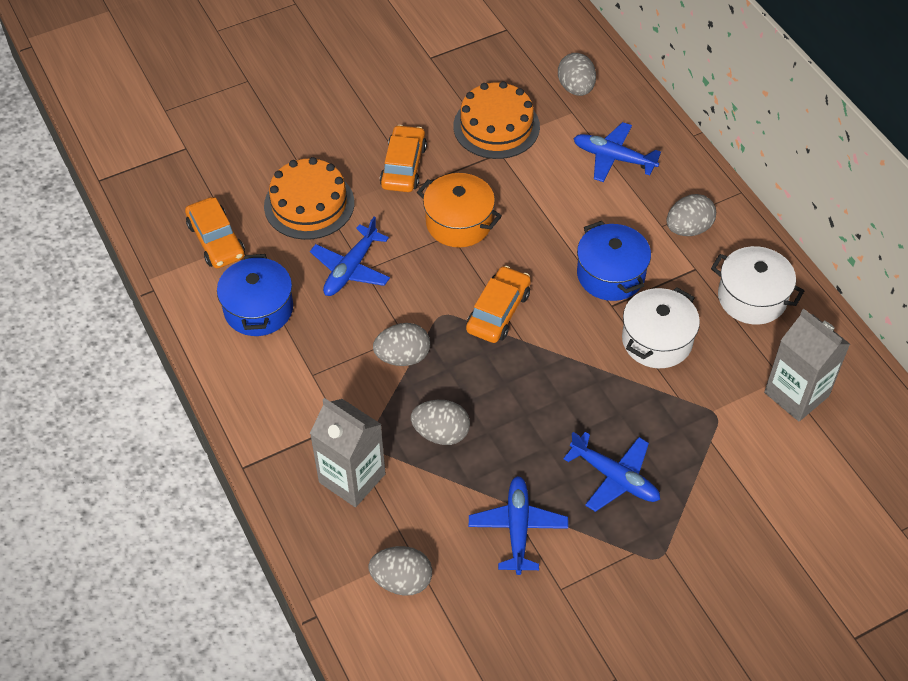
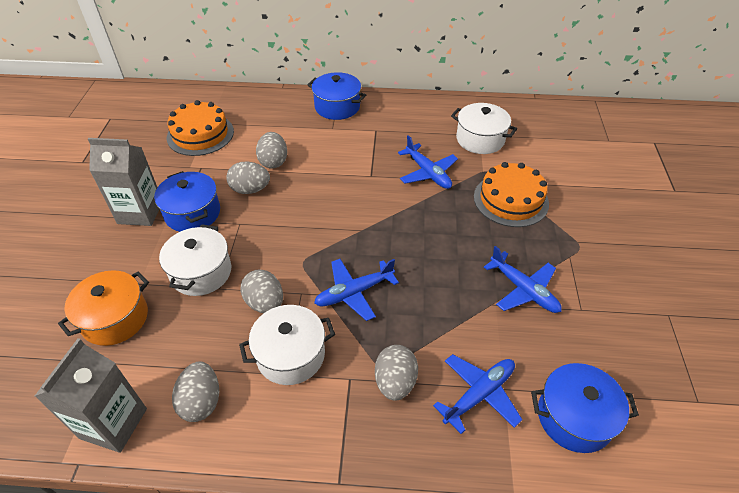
blue pot: 2 -> 3
orange car: 3 -> 0
white pot: 2 -> 3

